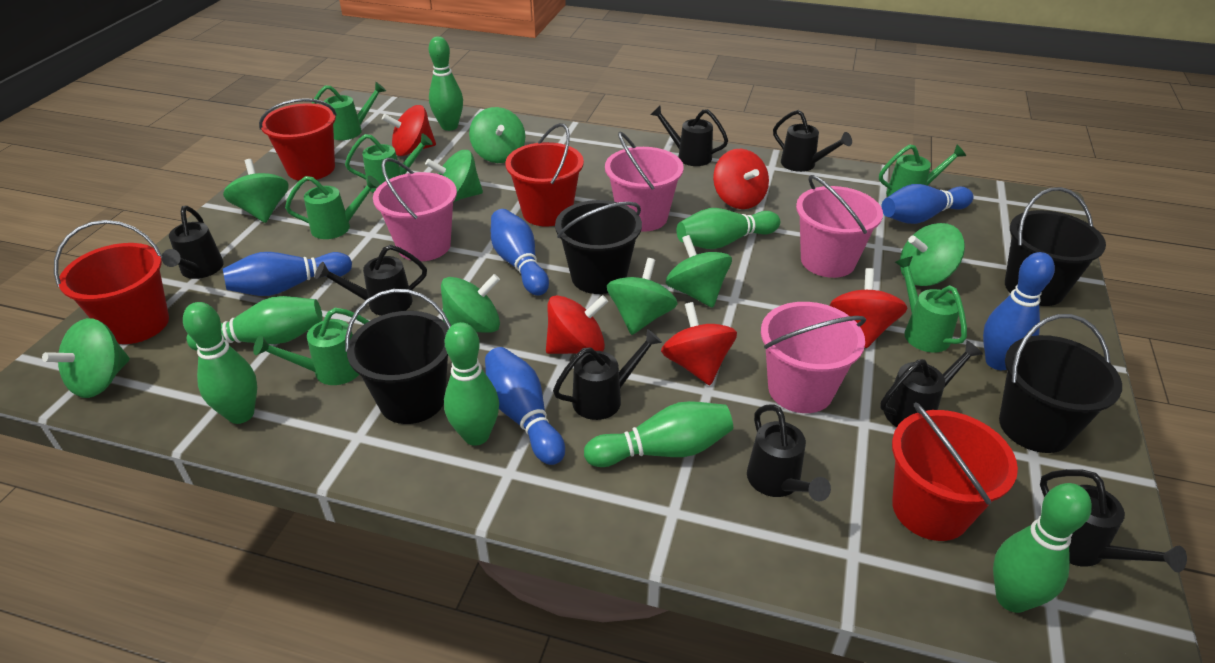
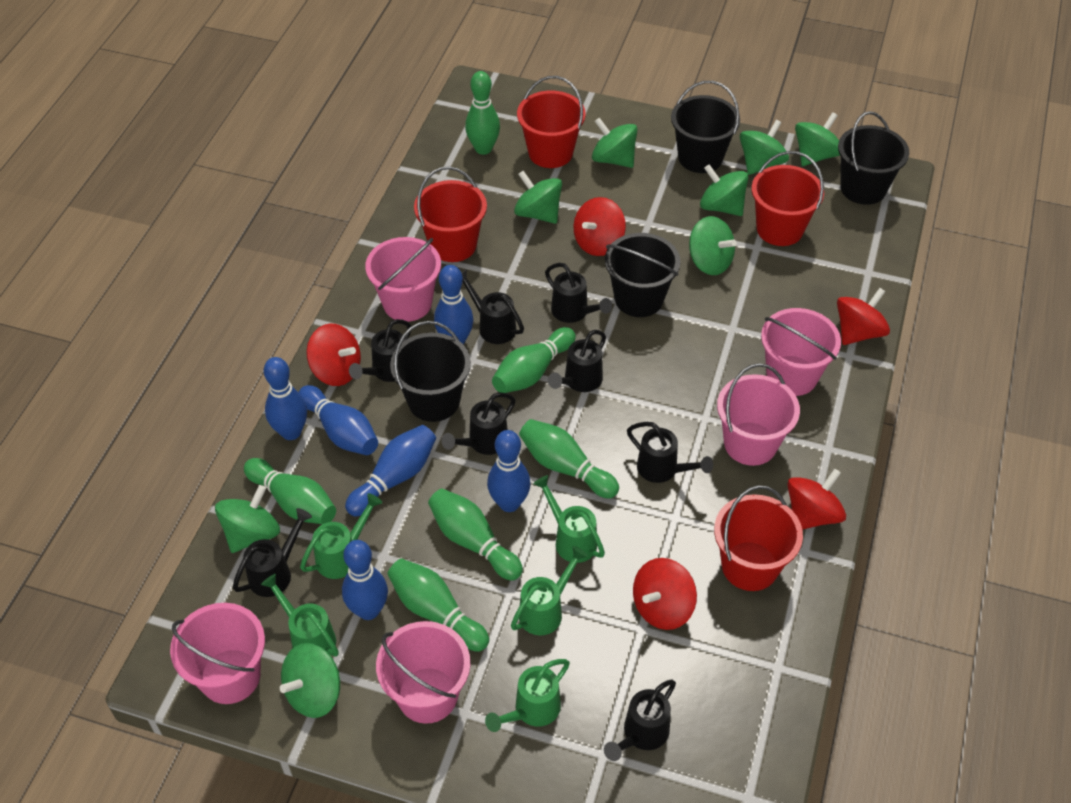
blue bowling pin: 5 -> 6
green bowling pin: 7 -> 6
green watering can: 6 -> 5
pink bucket: 4 -> 5

